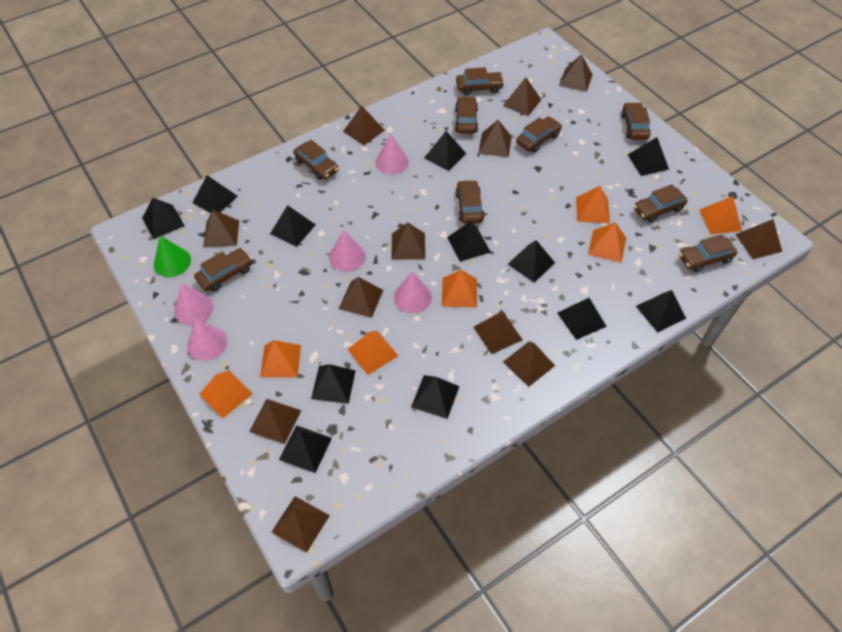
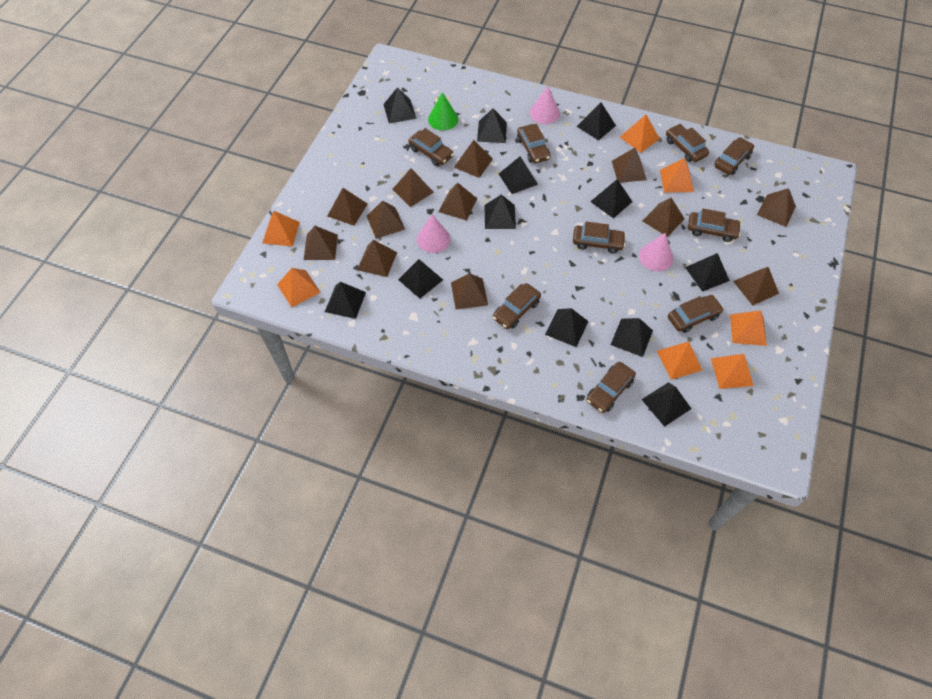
pink cone: 5 -> 3

